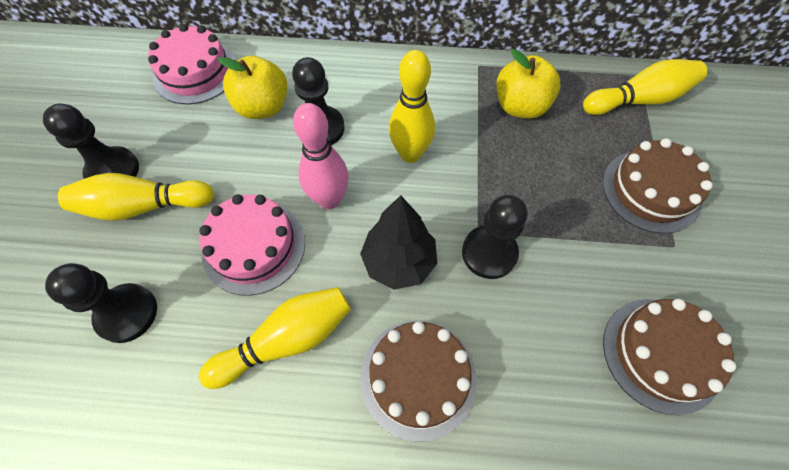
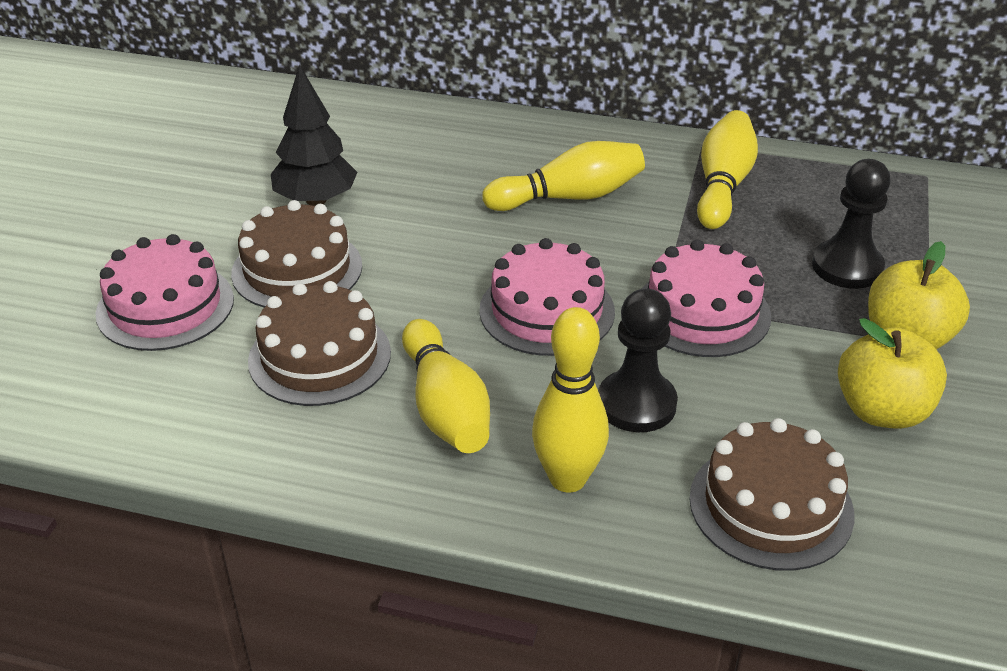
black pawn: 4 -> 2
pink bowling pin: 1 -> 0
pink cake: 2 -> 3

